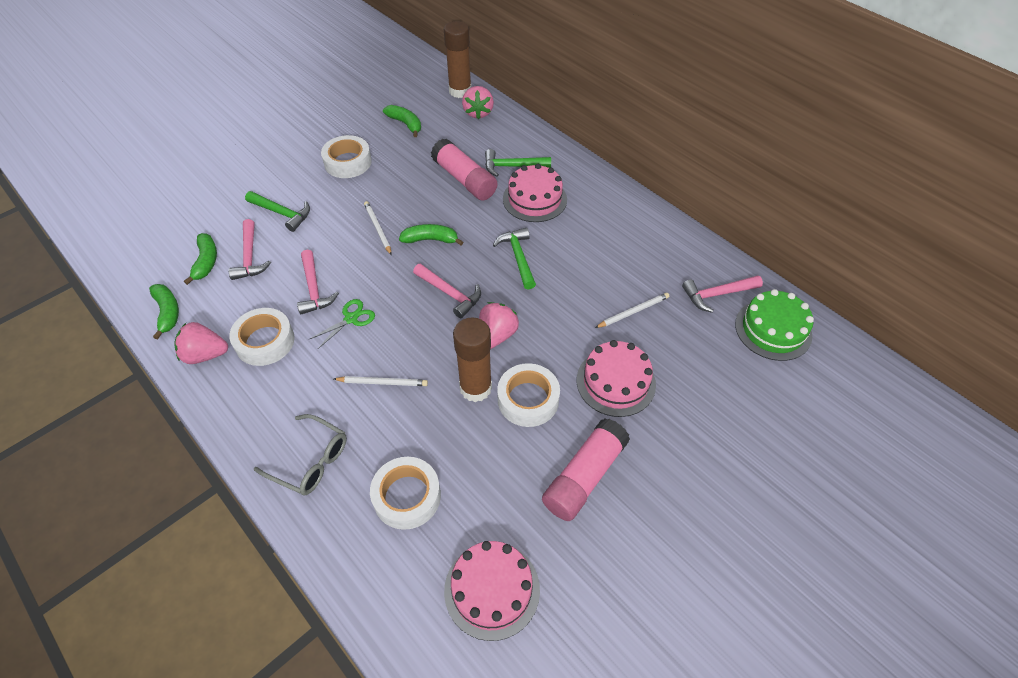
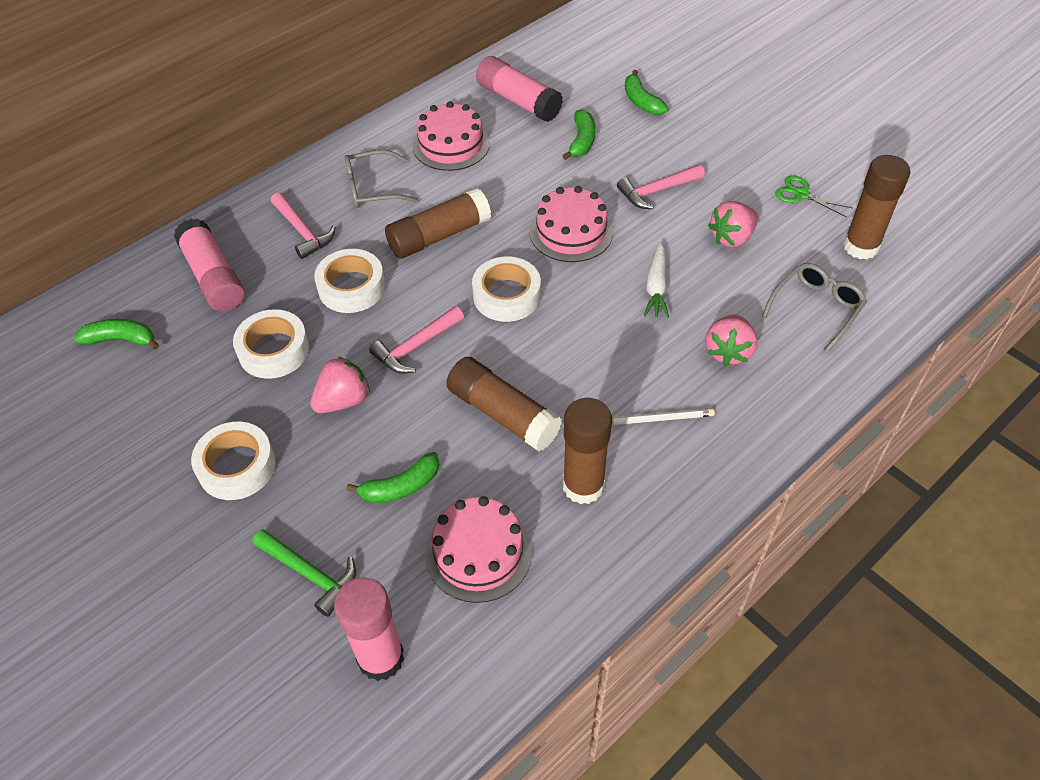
brown glue stick: 2 -> 4
green cake: 1 -> 0
green hammer: 3 -> 1
grey glasses: 1 -> 2
pink glue stick: 2 -> 3
pink hammer: 4 -> 3
white carrot: 0 -> 1
white pencil: 3 -> 1

